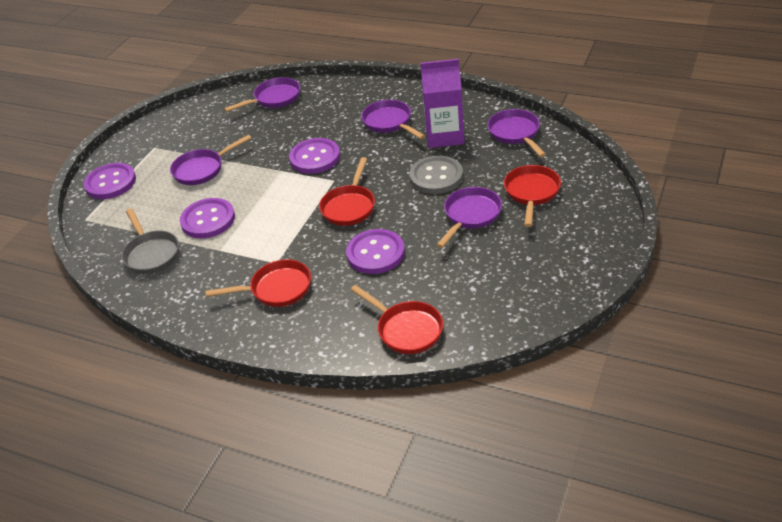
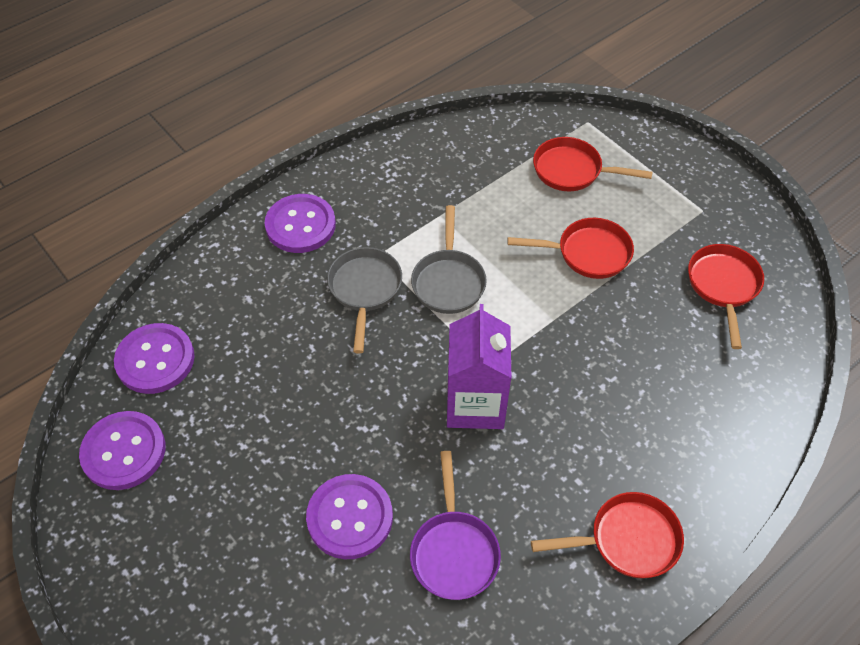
grey button: 1 -> 0
grey pan: 1 -> 2
purple pan: 5 -> 1

